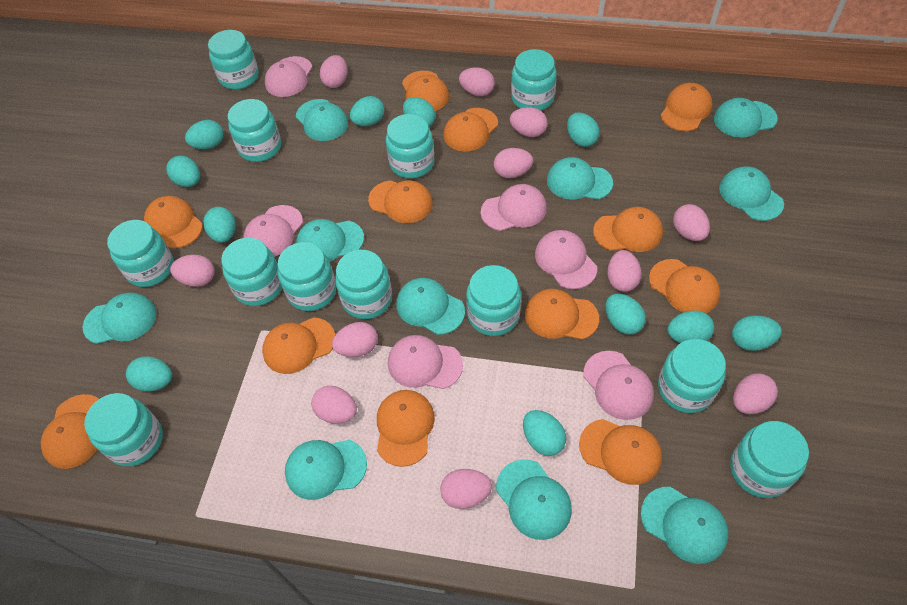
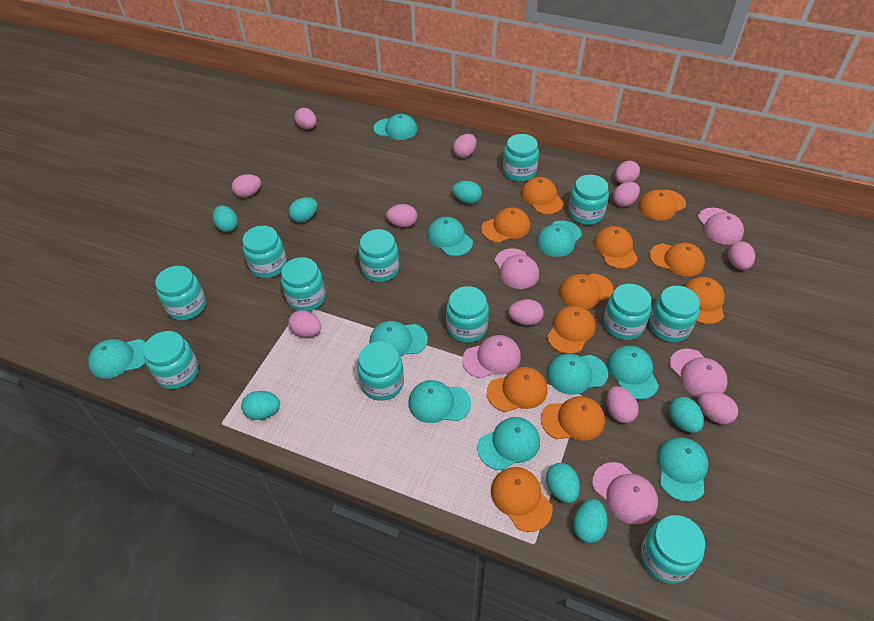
orange cap: 12 -> 11
pink cap: 6 -> 5
turquoise egg: 11 -> 7

